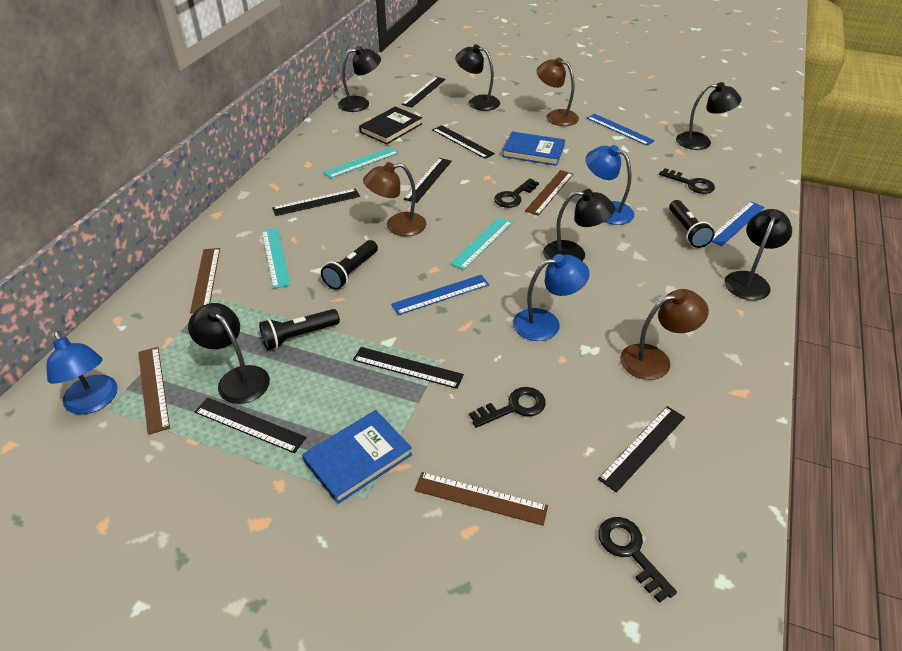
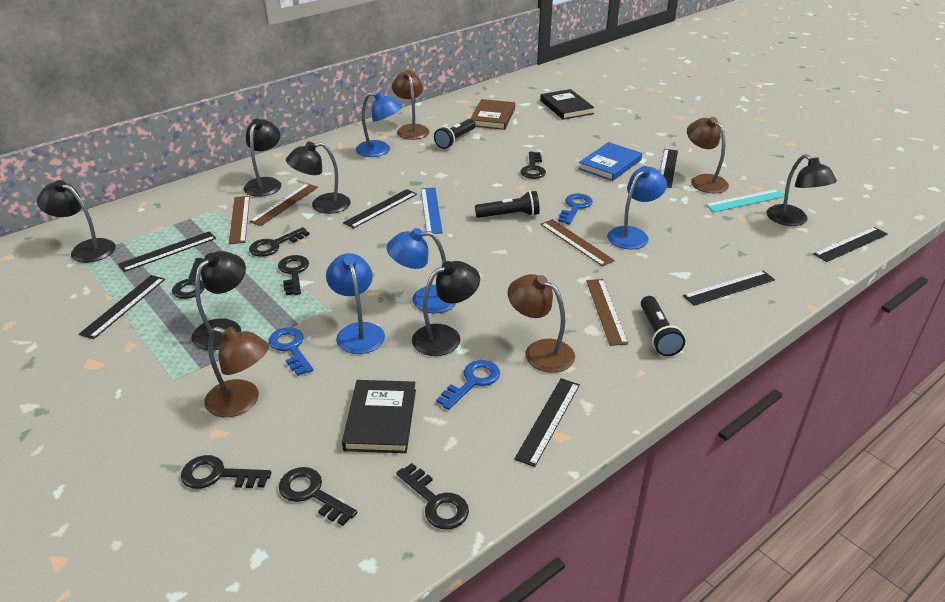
black book: 1 -> 2
black key: 4 -> 7
blue book: 2 -> 1
blue key: 0 -> 3
blue lamp: 3 -> 4
blue ruler: 3 -> 1
brown book: 0 -> 1
brown lamp: 3 -> 4
turquoise ruler: 3 -> 1

